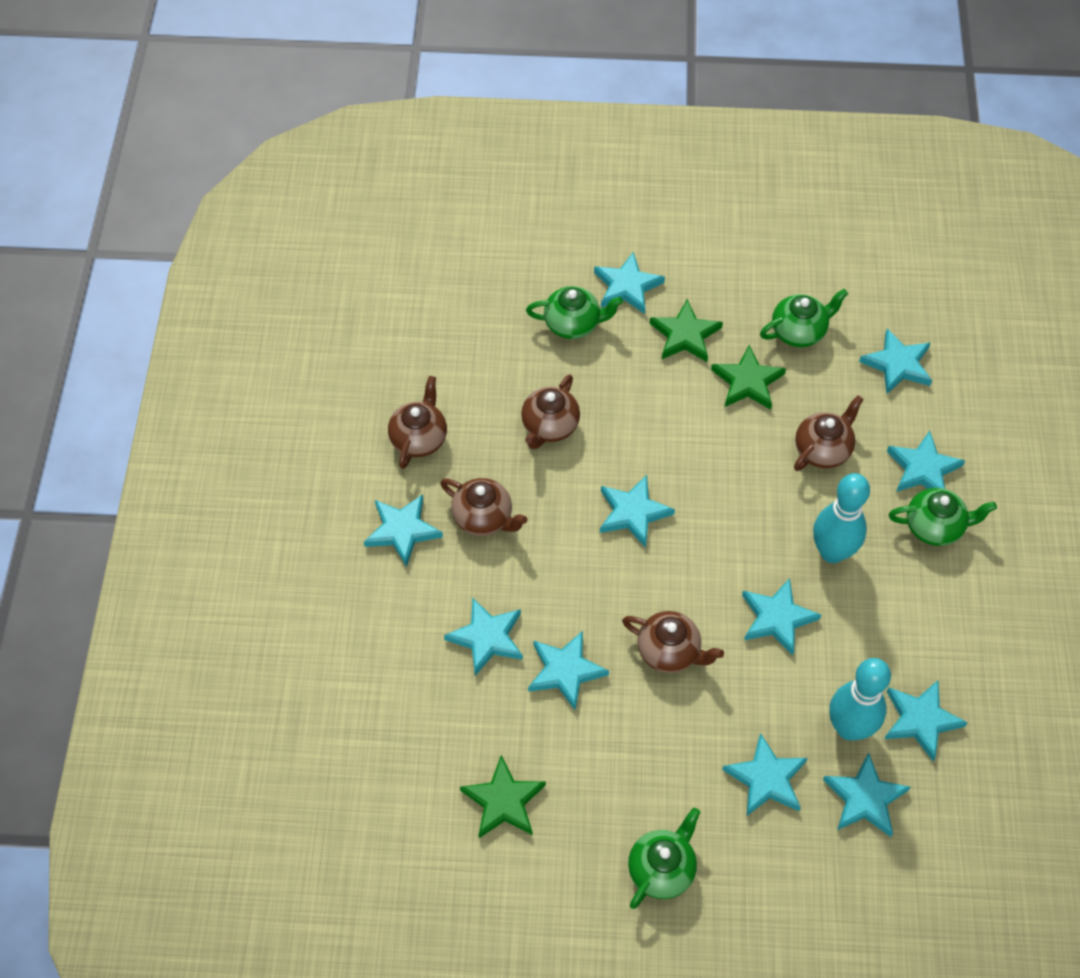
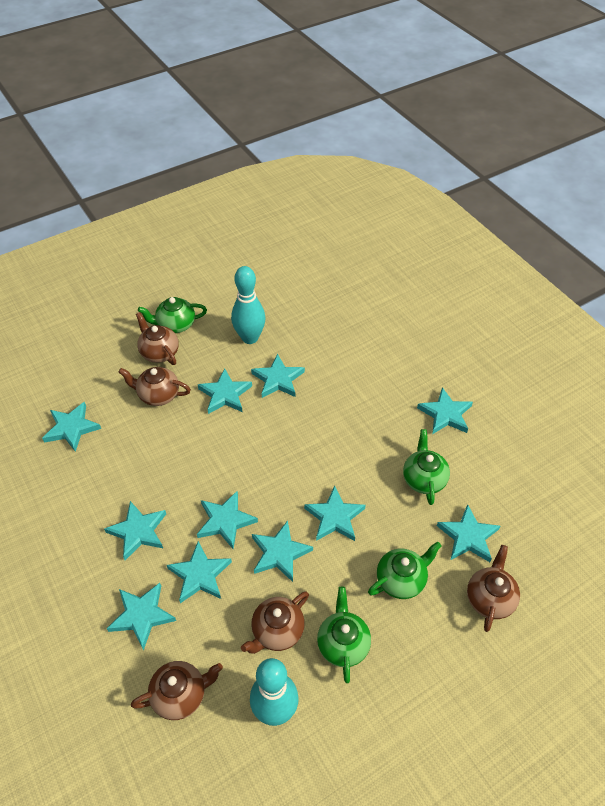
green star: 3 -> 0

